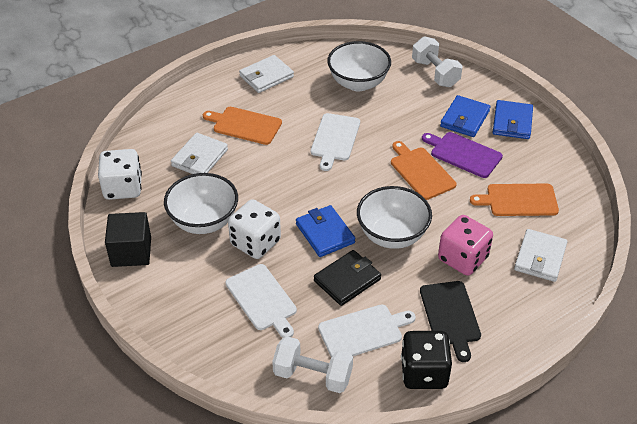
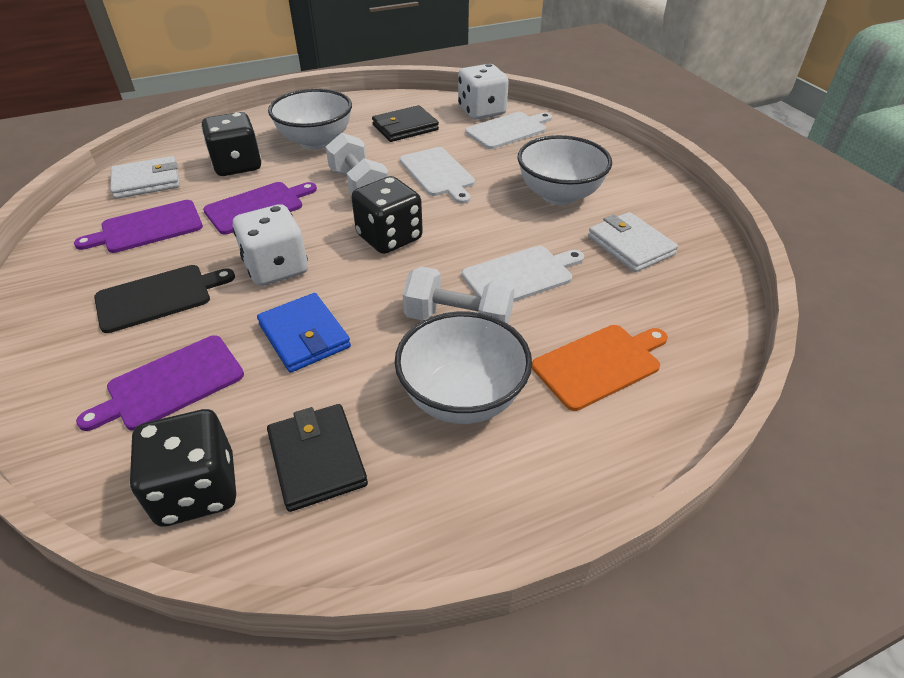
black cube: 1 -> 0
black dice: 1 -> 3
black wallet: 1 -> 2
blue wallet: 3 -> 1
orange cutting board: 3 -> 1
pink dice: 1 -> 0
purple cutting board: 1 -> 3
white wallet: 3 -> 2

